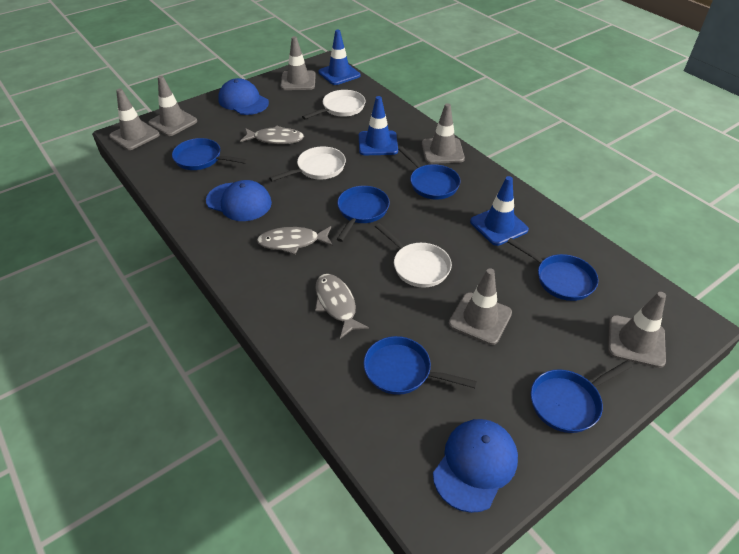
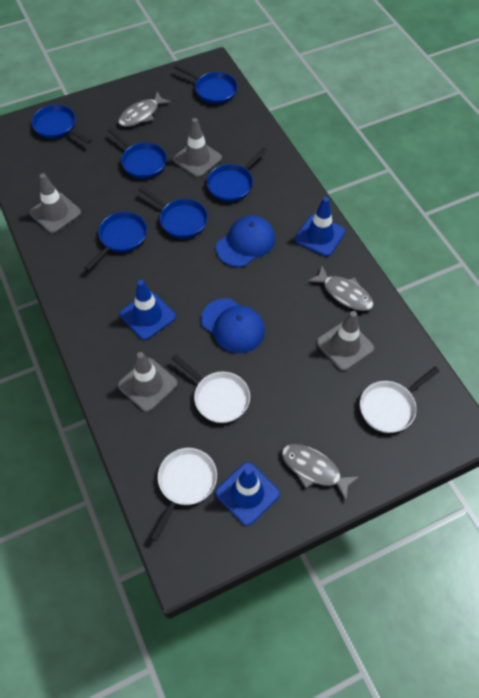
blue cap: 3 -> 2
grey traffic cone: 6 -> 4

